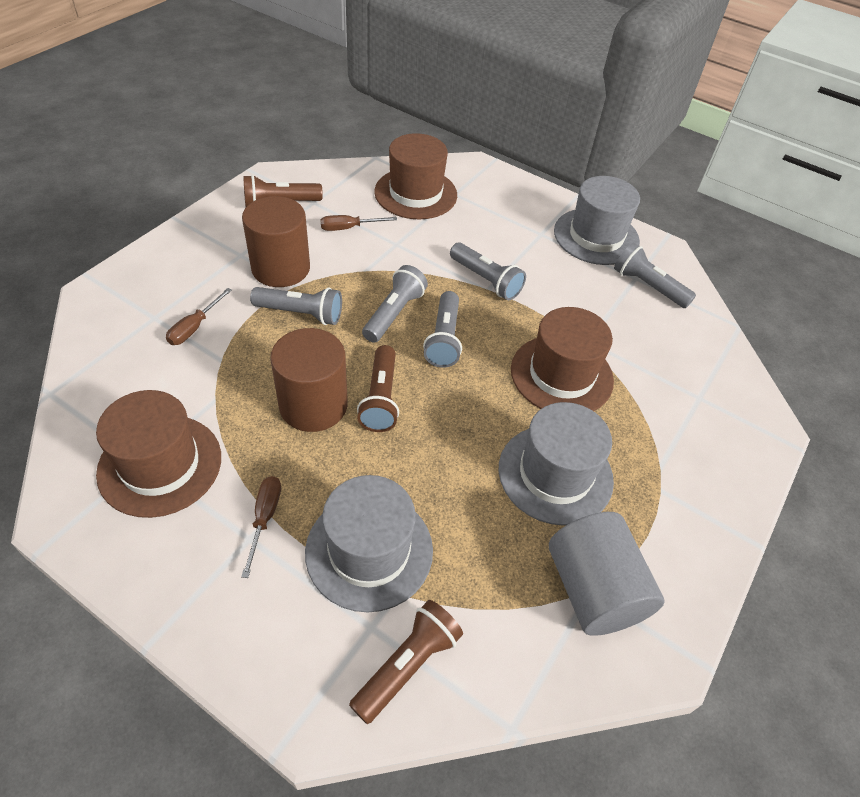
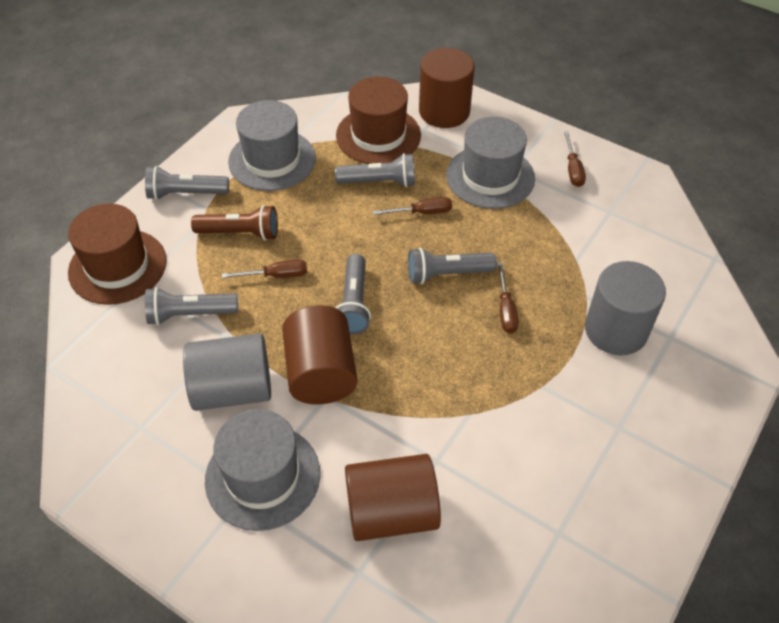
brown cylinder: 2 -> 3
brown flashlight: 3 -> 1
brown hat: 3 -> 2
brown screwdriver: 3 -> 4
grey cylinder: 1 -> 2

